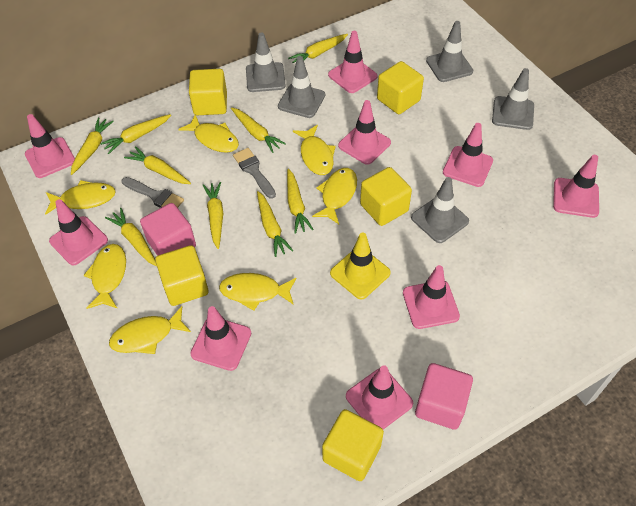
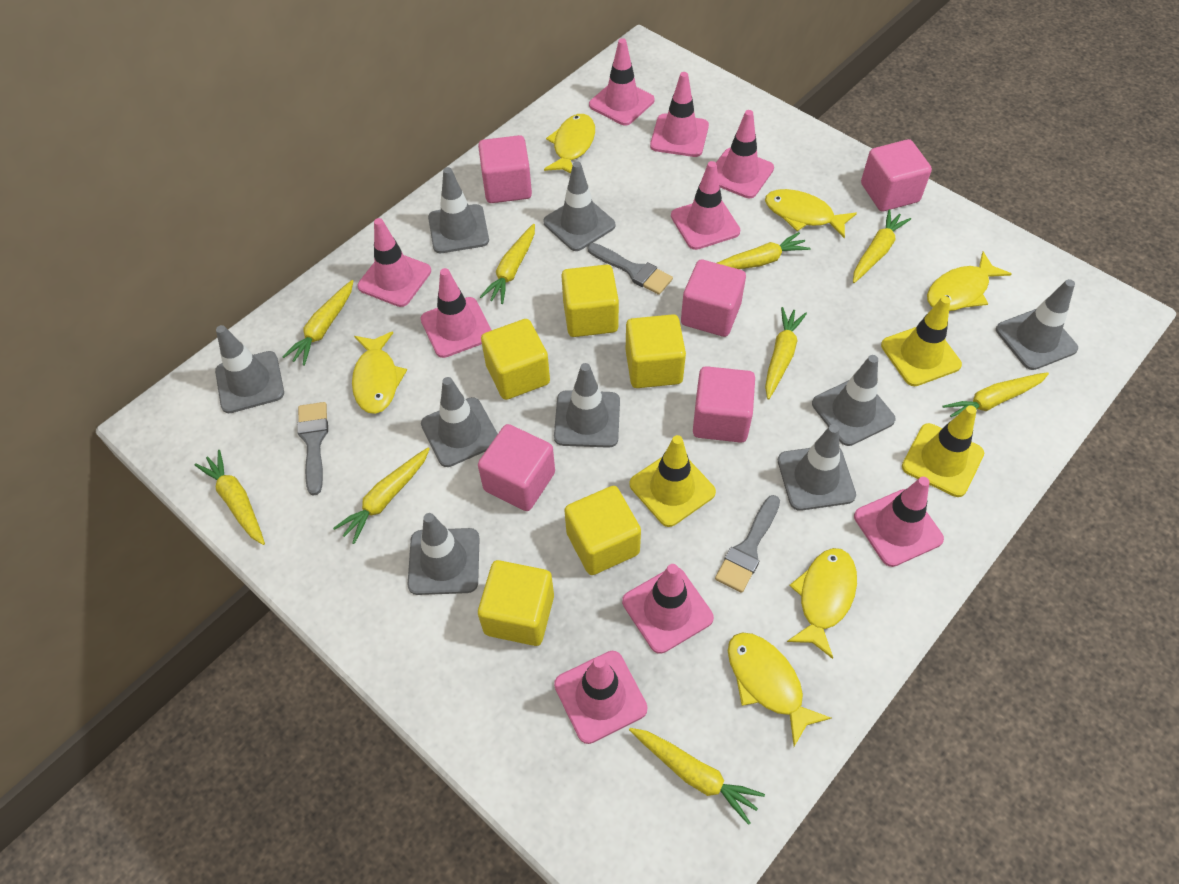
grey brush: 2 -> 3
grey traffic cone: 5 -> 9
pink cube: 2 -> 5
yellow fish: 7 -> 6
yellow traffic cone: 1 -> 3

